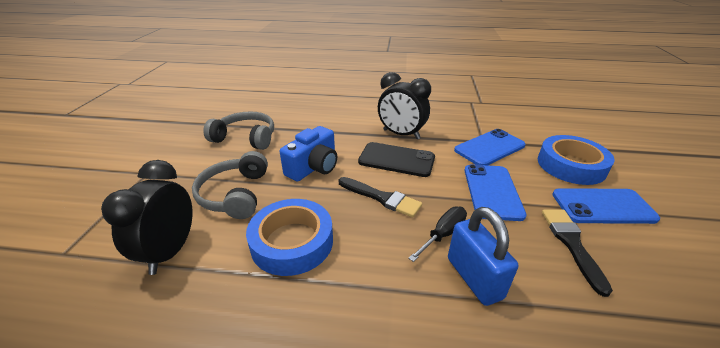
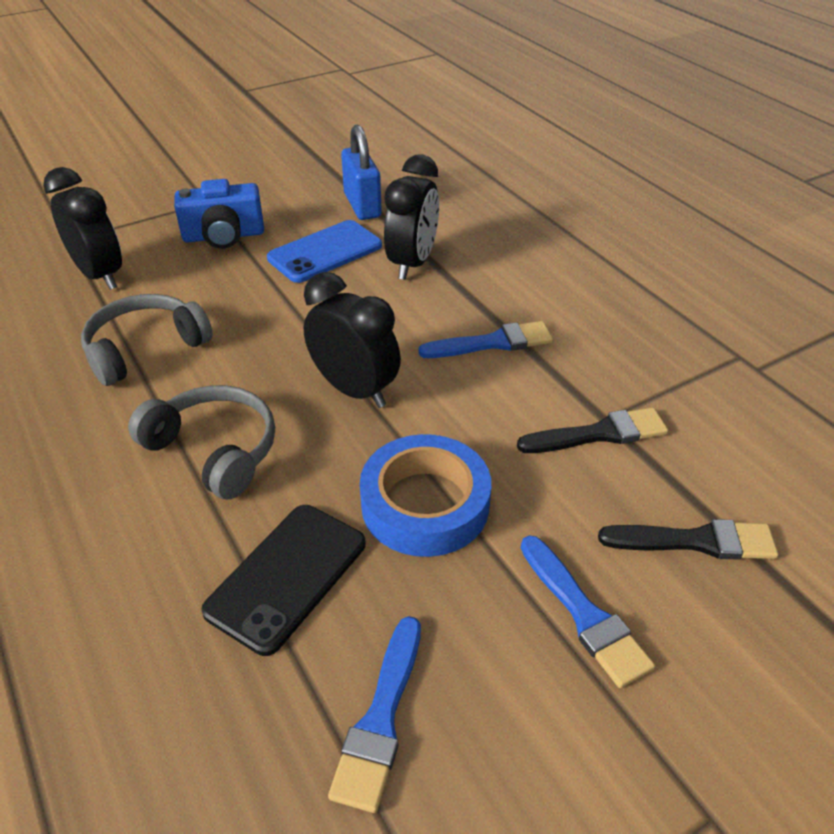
black clock: 2 -> 3
black screwdriver: 1 -> 0
blue brush: 0 -> 3
blue phone: 3 -> 1
blue tape: 2 -> 1

